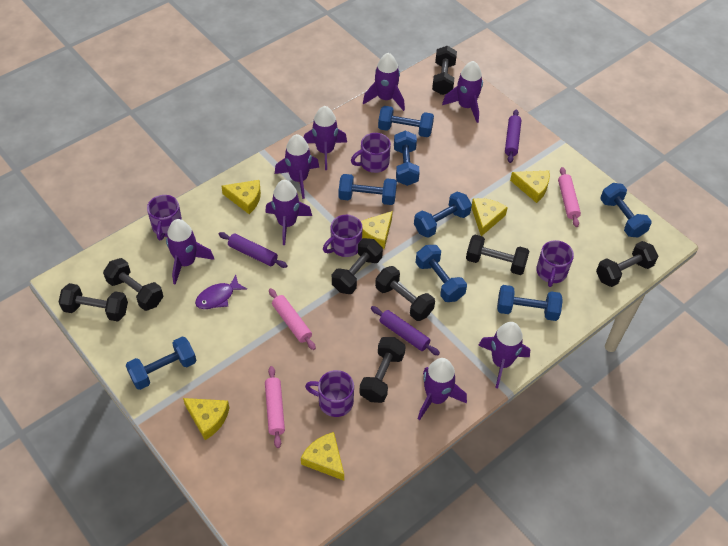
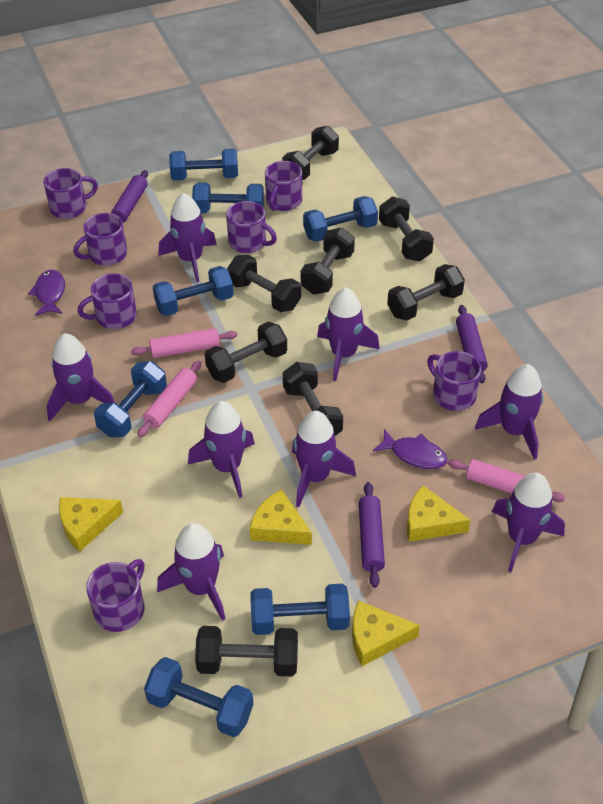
blue dumbbell: 8 -> 7
purple fish: 1 -> 2
purple mug: 5 -> 7
yellow cheese: 6 -> 4

